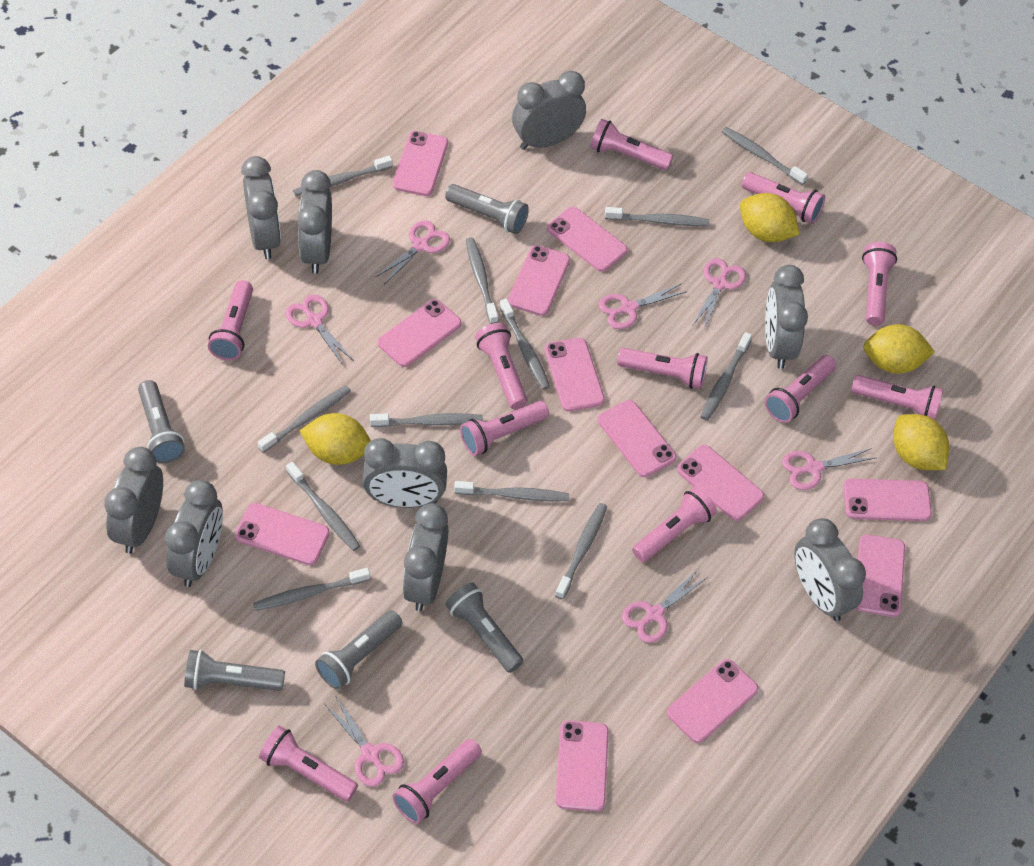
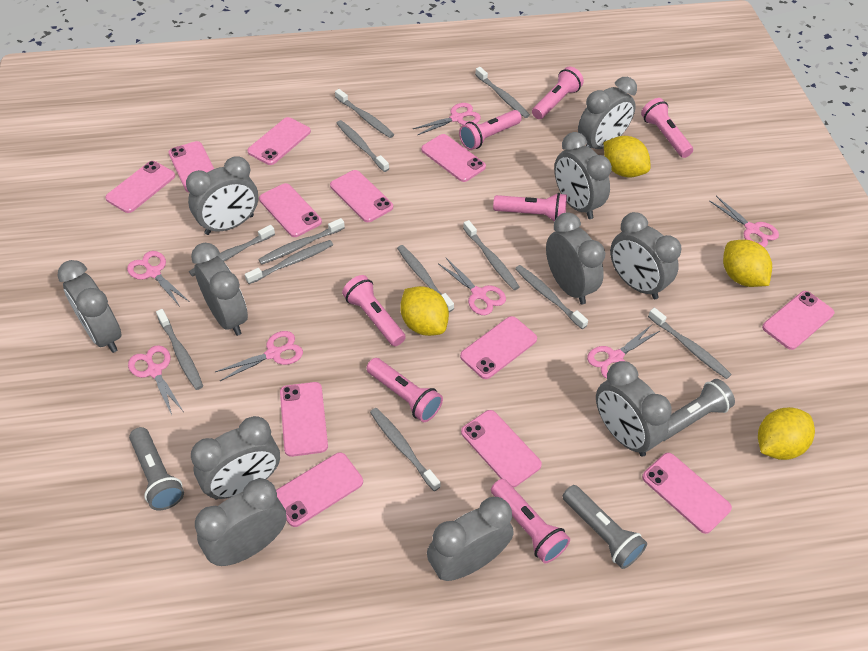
grey clock: 9 -> 11
grey flashlight: 5 -> 3
pink flashlight: 12 -> 7

